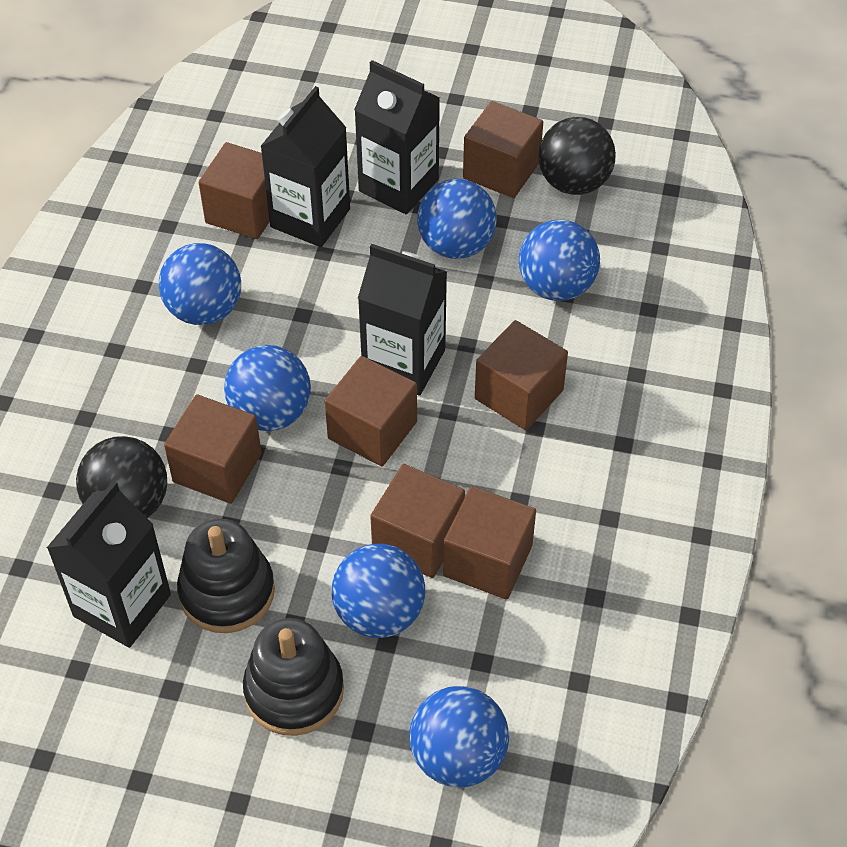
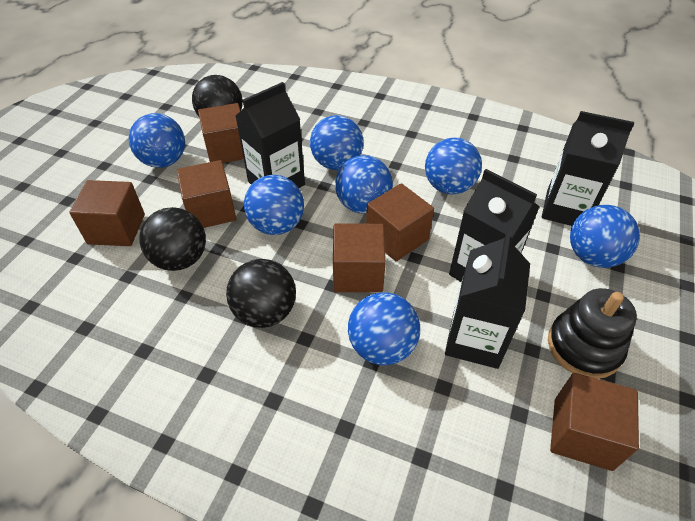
black ball: 2 -> 3
black stacking toy: 2 -> 1
blue ball: 6 -> 7
brown cube: 7 -> 6

